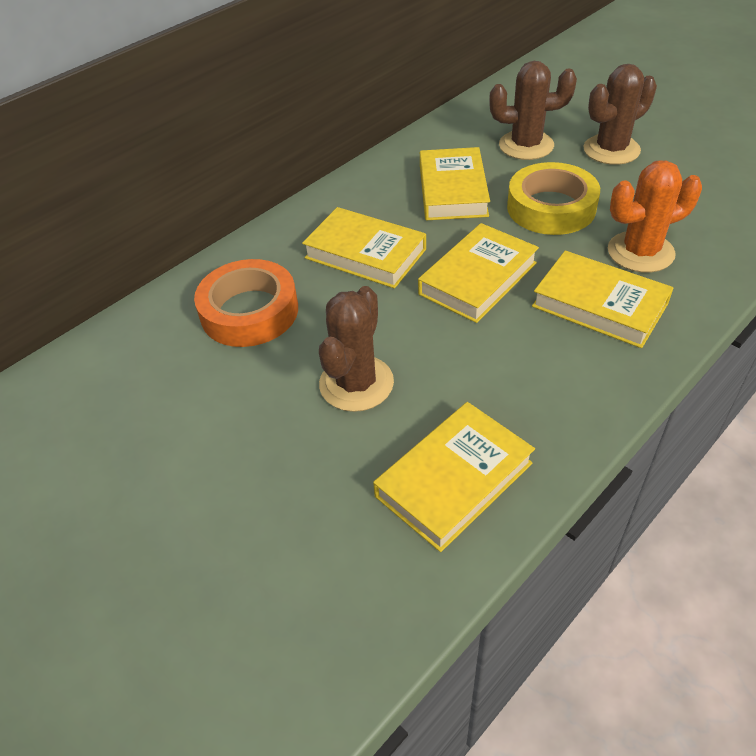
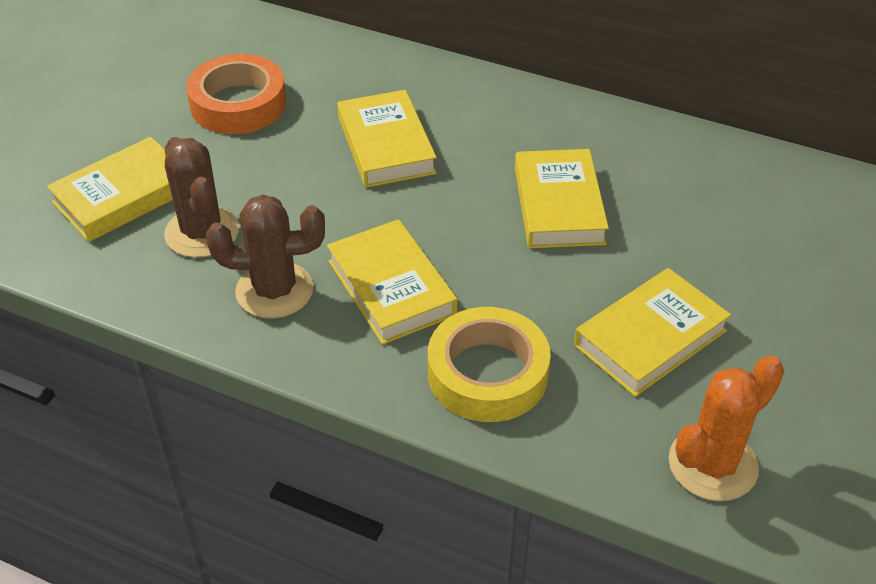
brown cactus: 3 -> 2

